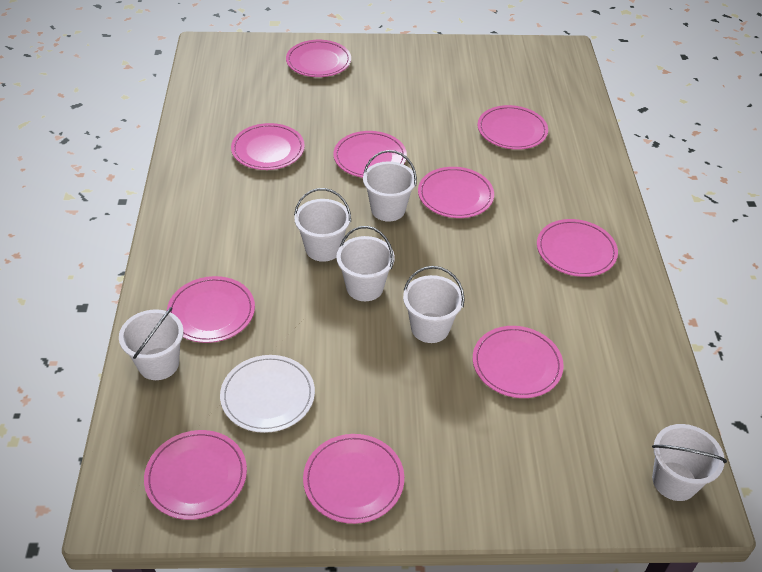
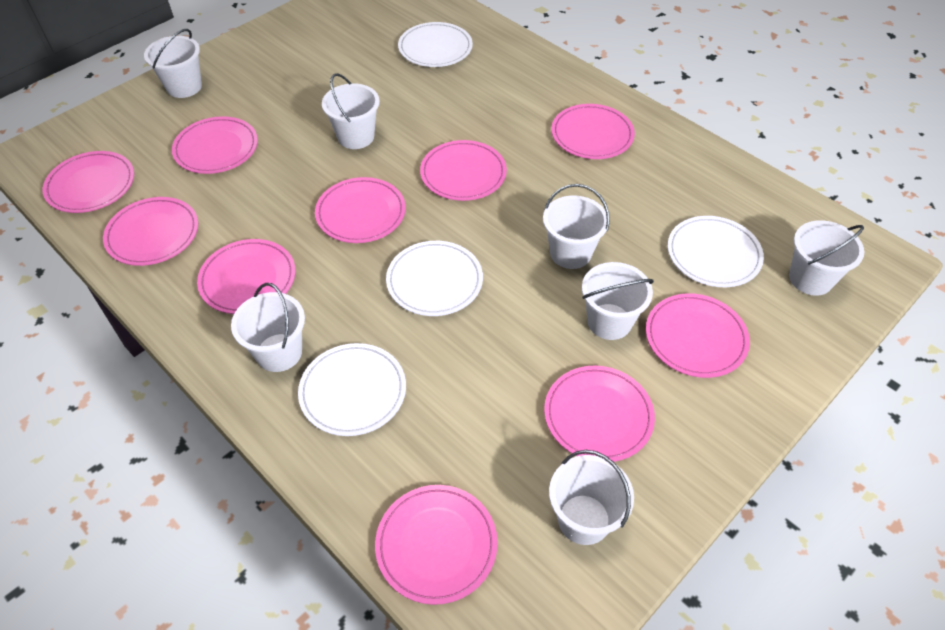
white bucket: 6 -> 7
white plate: 1 -> 4

